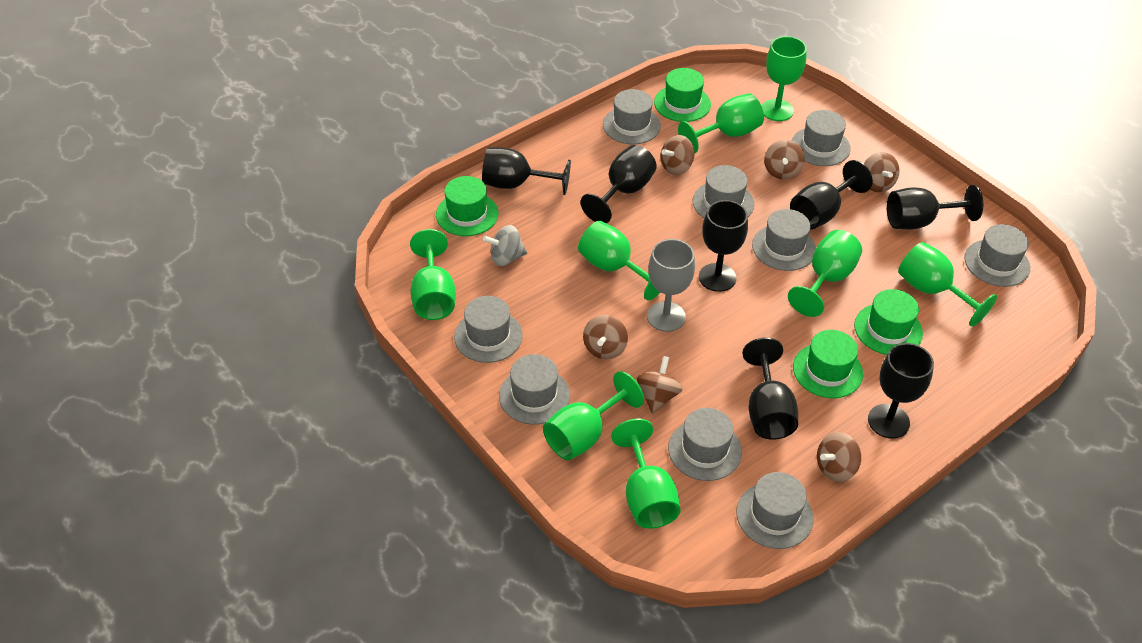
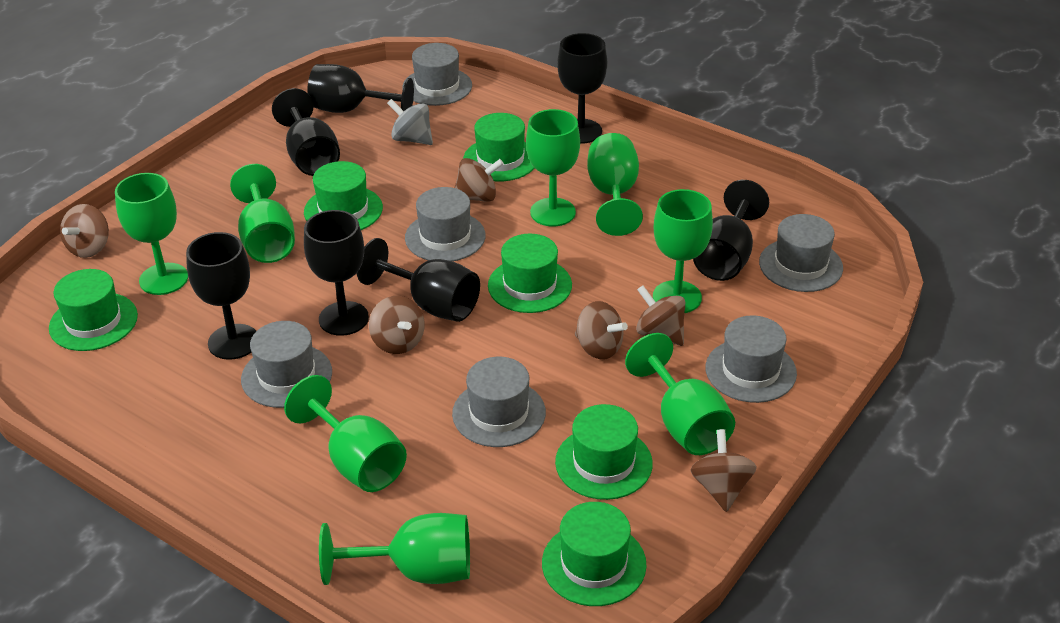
green hat: 4 -> 6
grey goblet: 1 -> 0
grey hat: 9 -> 6

